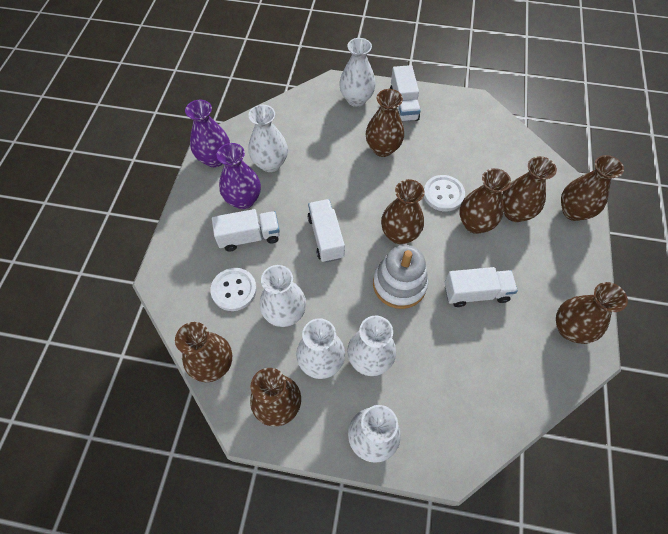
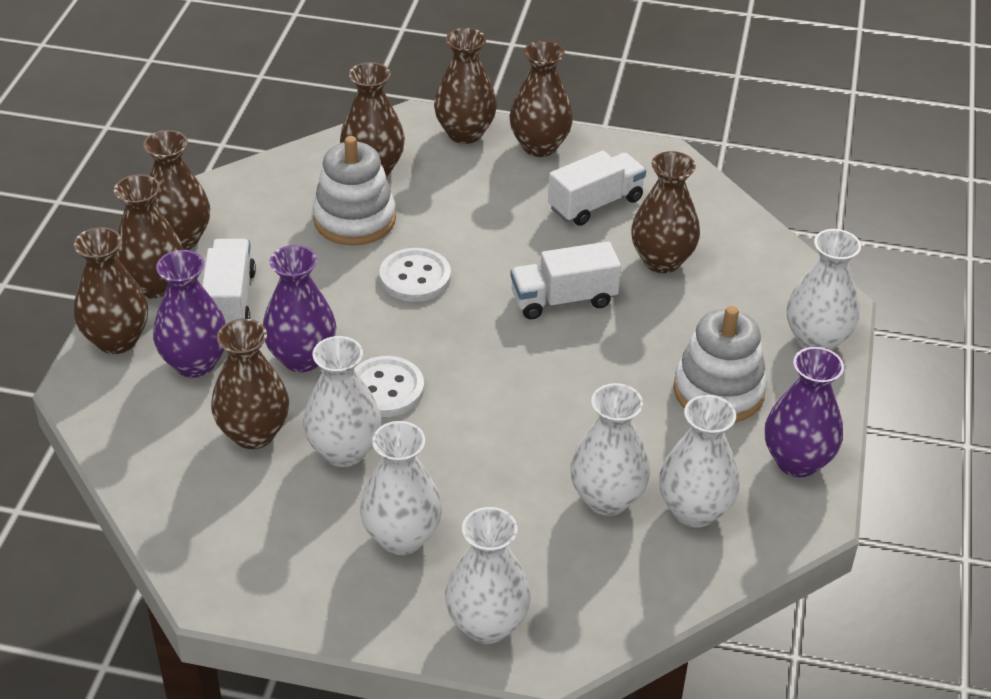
purple vase: 2 -> 3
white stacking toy: 1 -> 2
white truck: 4 -> 3

